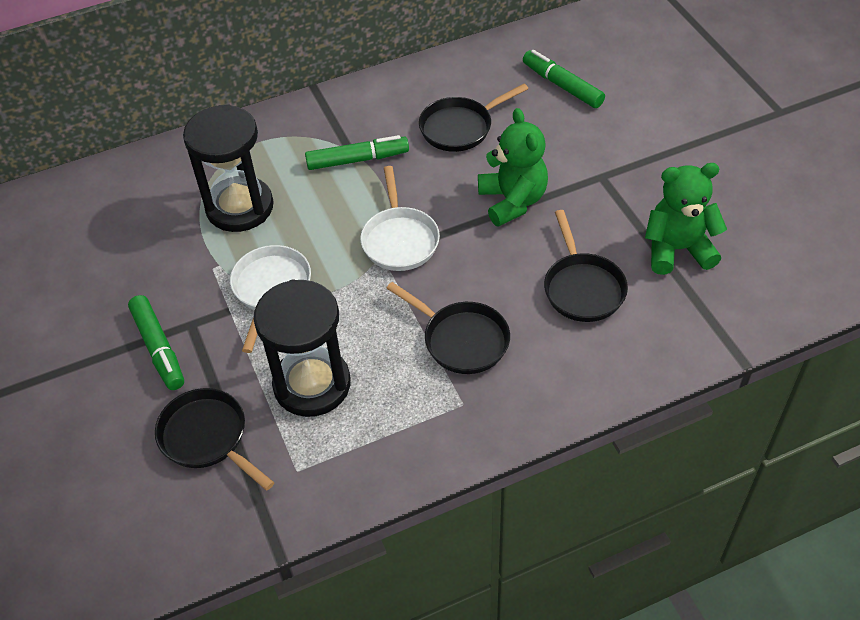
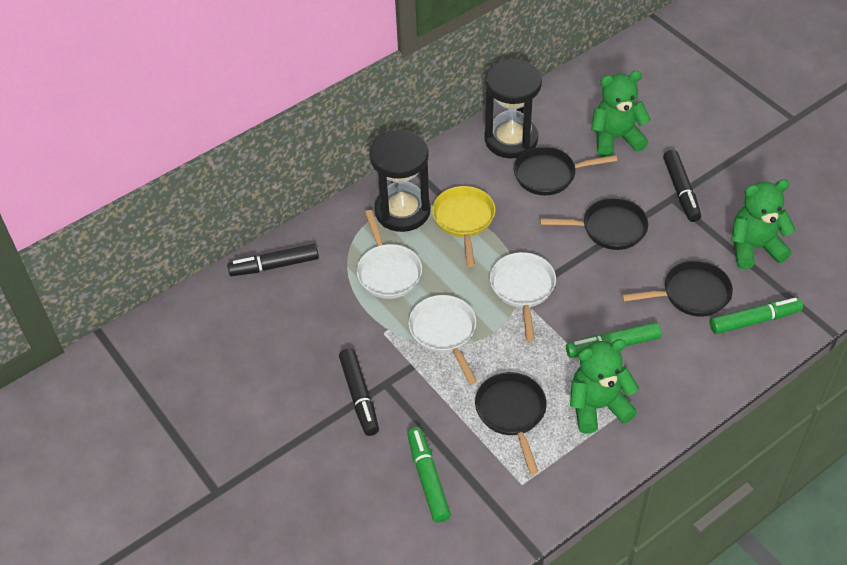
black marker: 0 -> 3
green teddy bear: 2 -> 3
white pan: 2 -> 3
yellow pan: 0 -> 1

